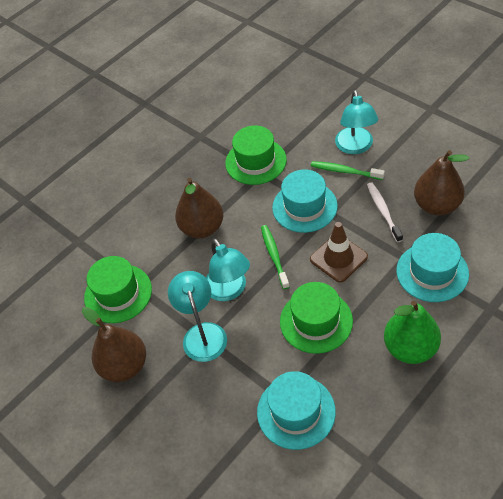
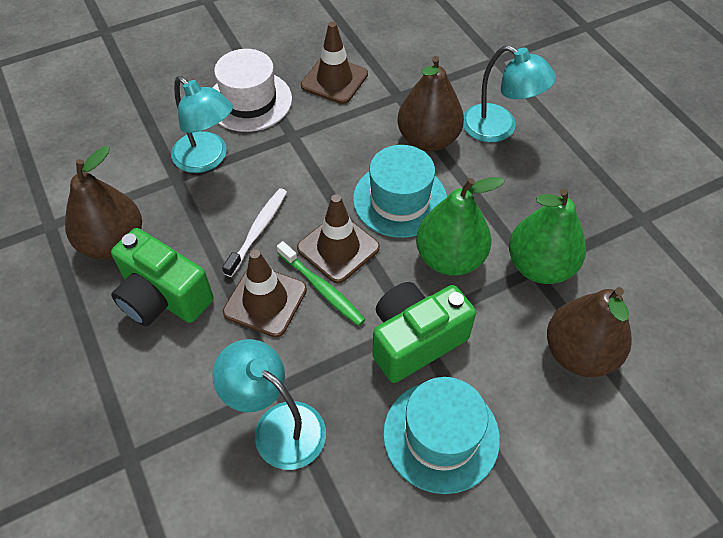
brown traffic cone: 1 -> 3
green camera: 0 -> 2
green hat: 3 -> 0
green pear: 1 -> 2
green toothbrush: 2 -> 1
turquoise hat: 3 -> 2
white hat: 0 -> 1

